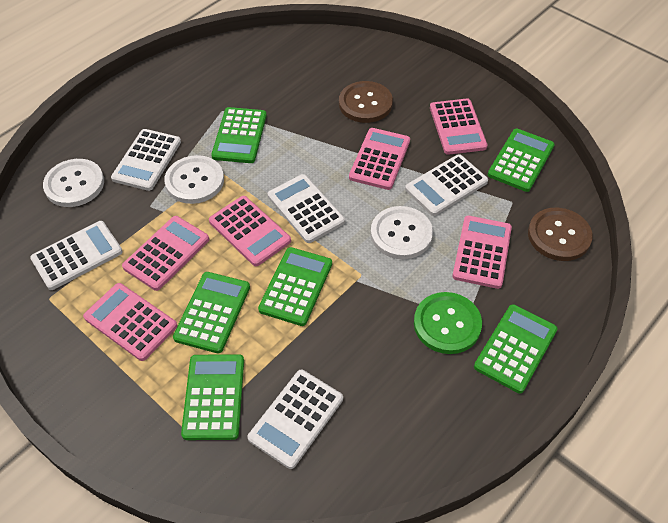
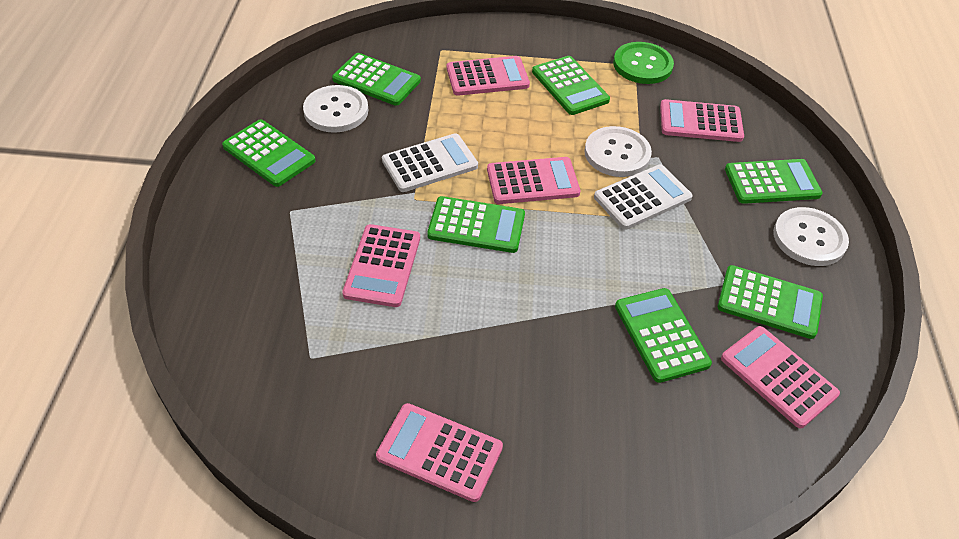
brown button: 2 -> 0
green calculator: 6 -> 7
white calculator: 5 -> 2

